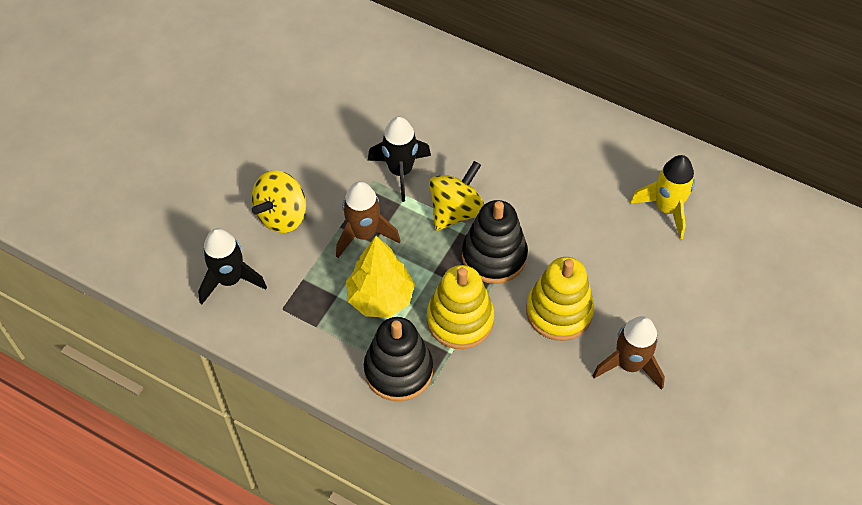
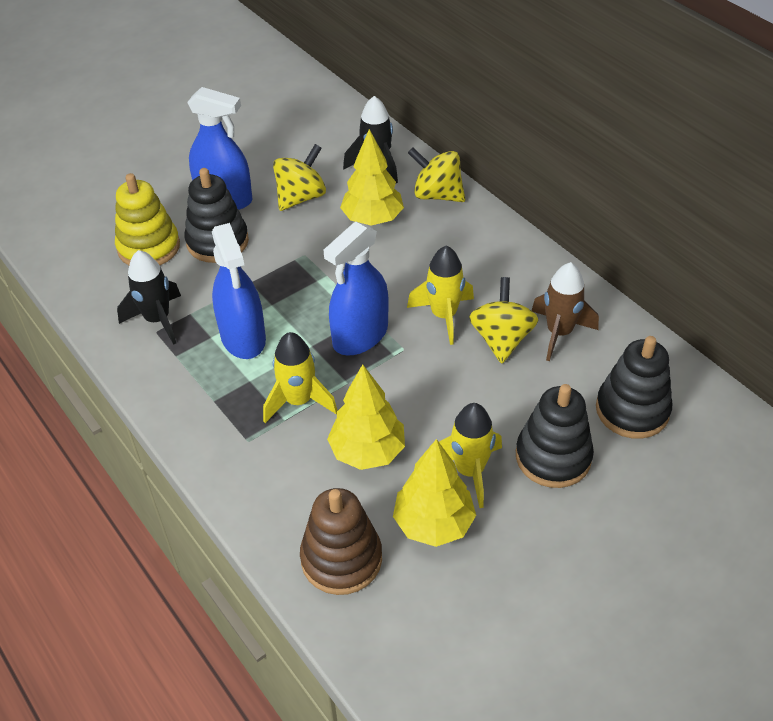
black stacking toy: 2 -> 3
blue spray bottle: 0 -> 3
brown rocket: 2 -> 1
brown stacking toy: 0 -> 1
yellow rocket: 1 -> 3
yellow spinning top: 2 -> 3
yellow stacking toy: 2 -> 1
yellow tree: 1 -> 3

